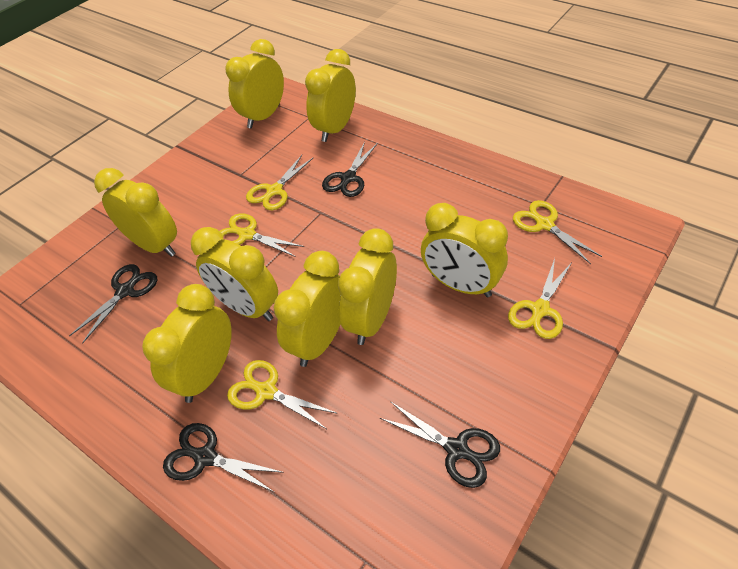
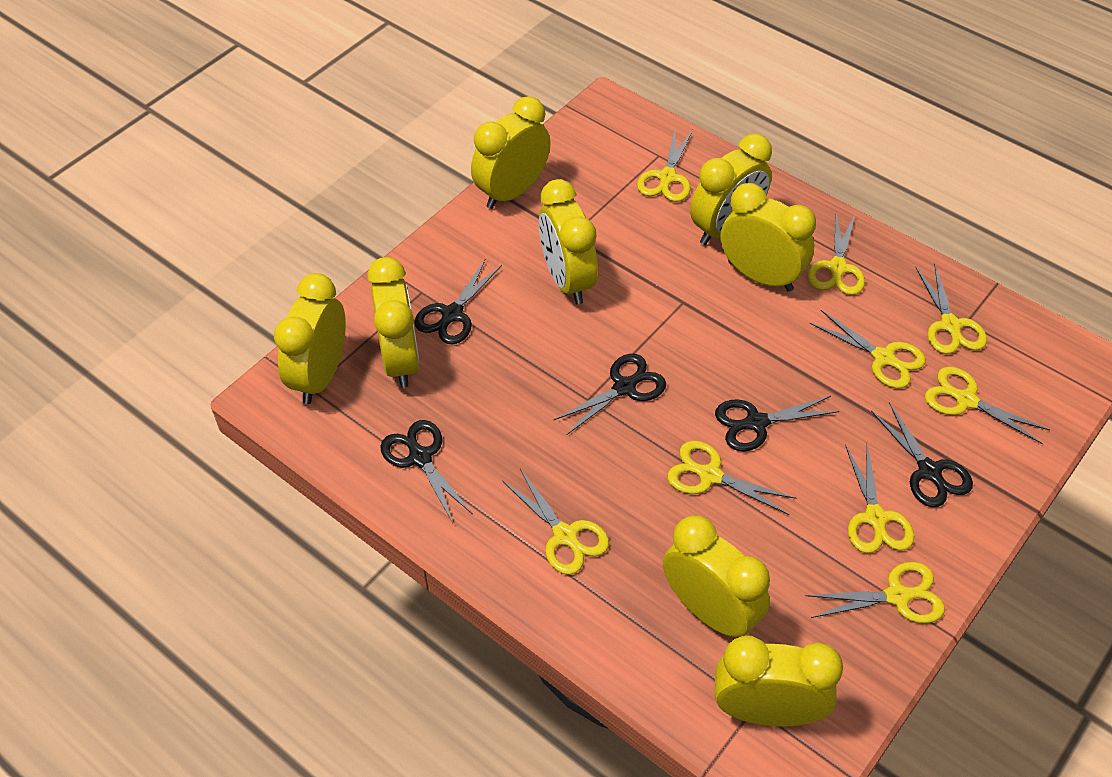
black scissors: 4 -> 5
yellow scissors: 5 -> 9

